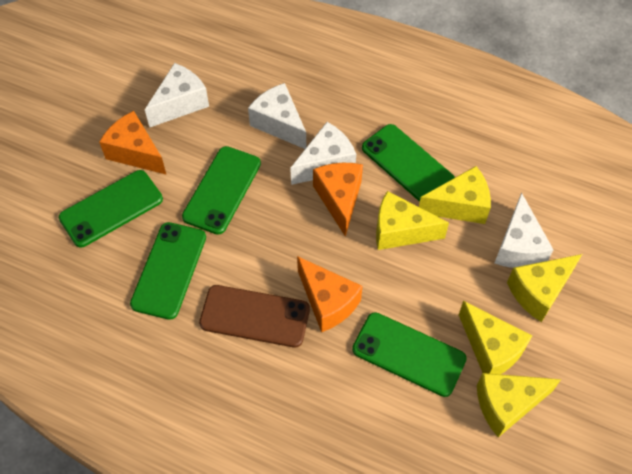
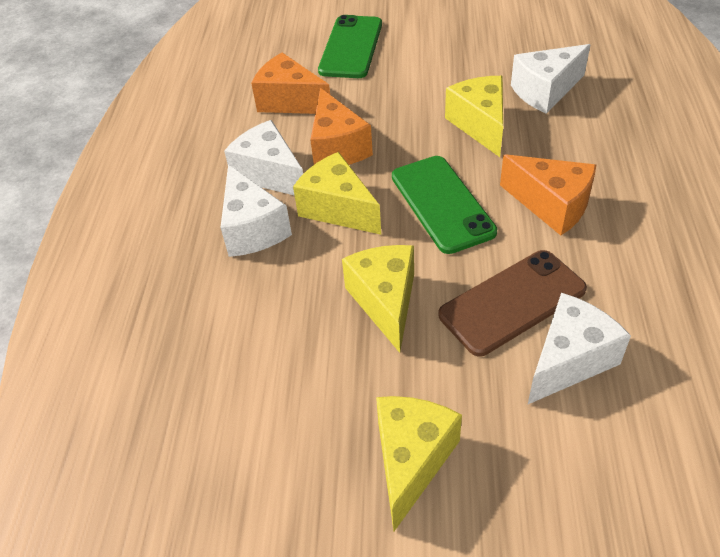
green phone: 5 -> 2
yellow cheese: 5 -> 4

